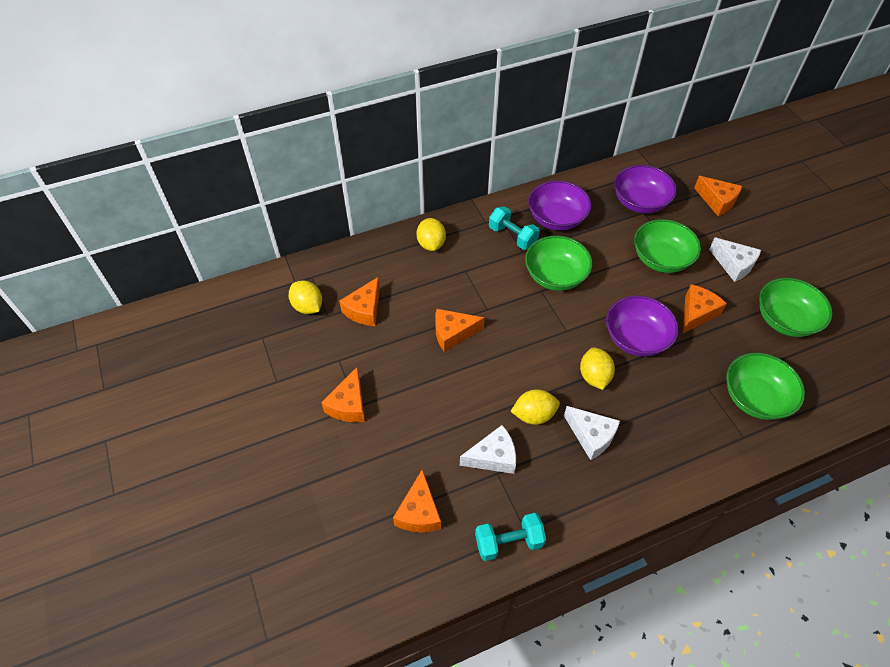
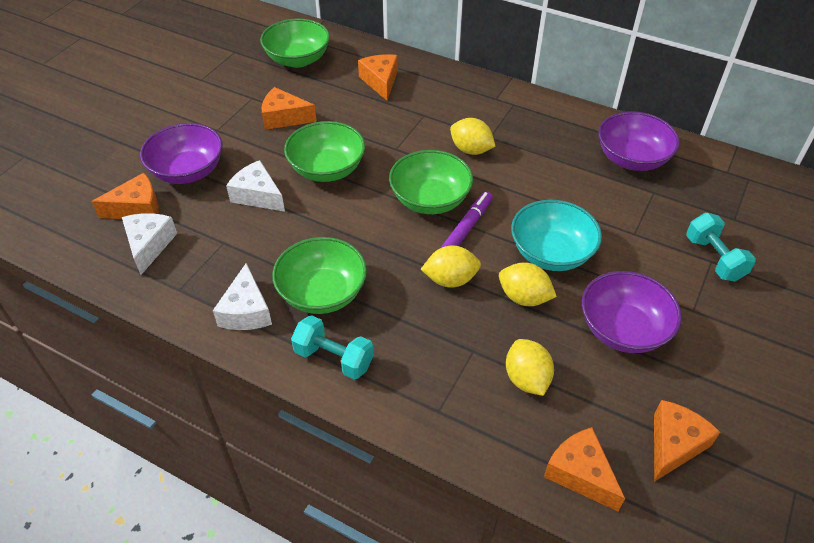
orange cheese: 6 -> 5
purple marker: 0 -> 1
turquoise bowl: 0 -> 1

